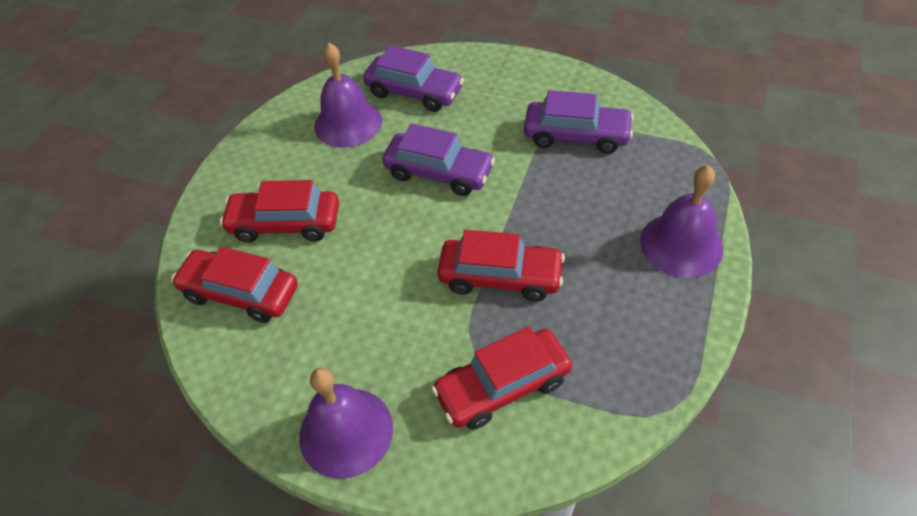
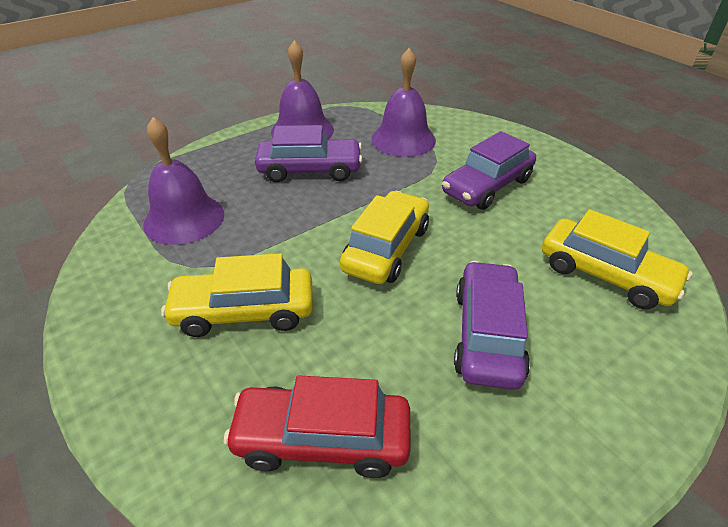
red car: 4 -> 1
yellow car: 0 -> 3

